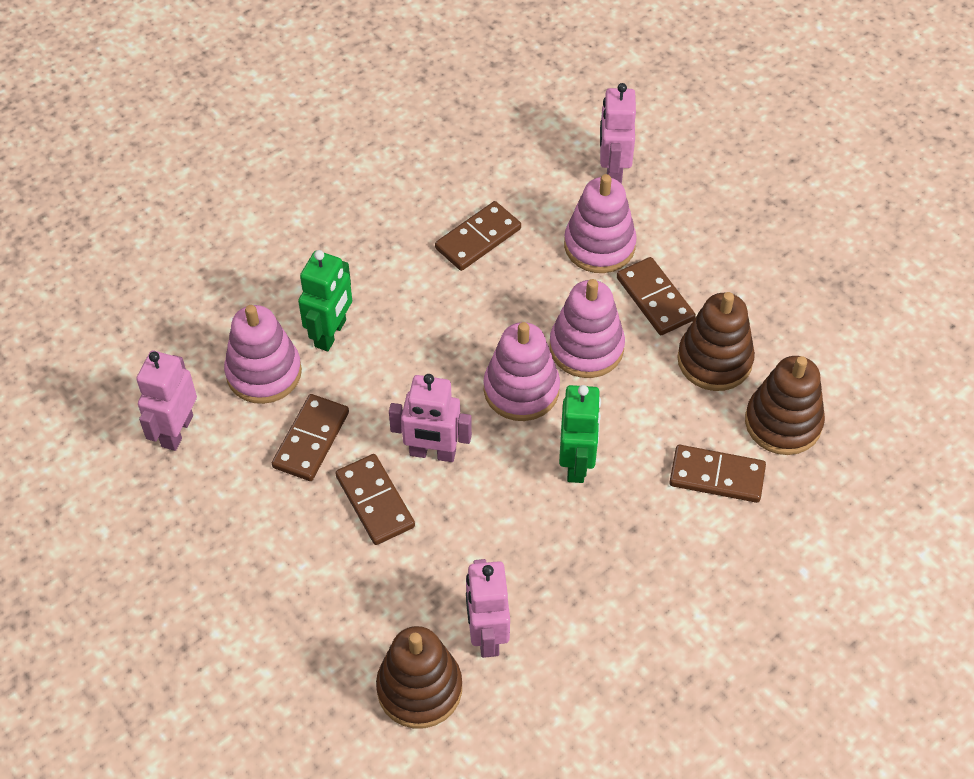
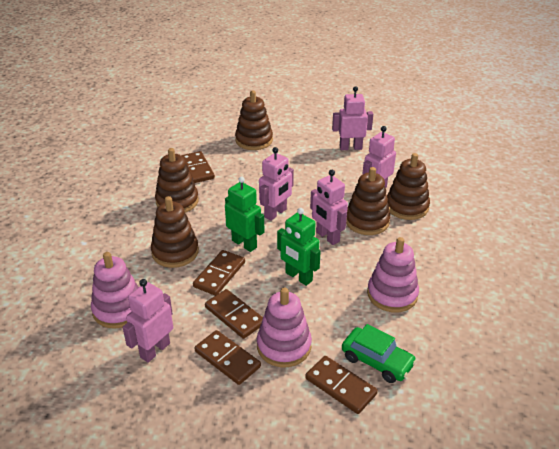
brown stacking toy: 3 -> 5
green car: 0 -> 1
pink robot: 4 -> 5
pink stacking toy: 4 -> 3

